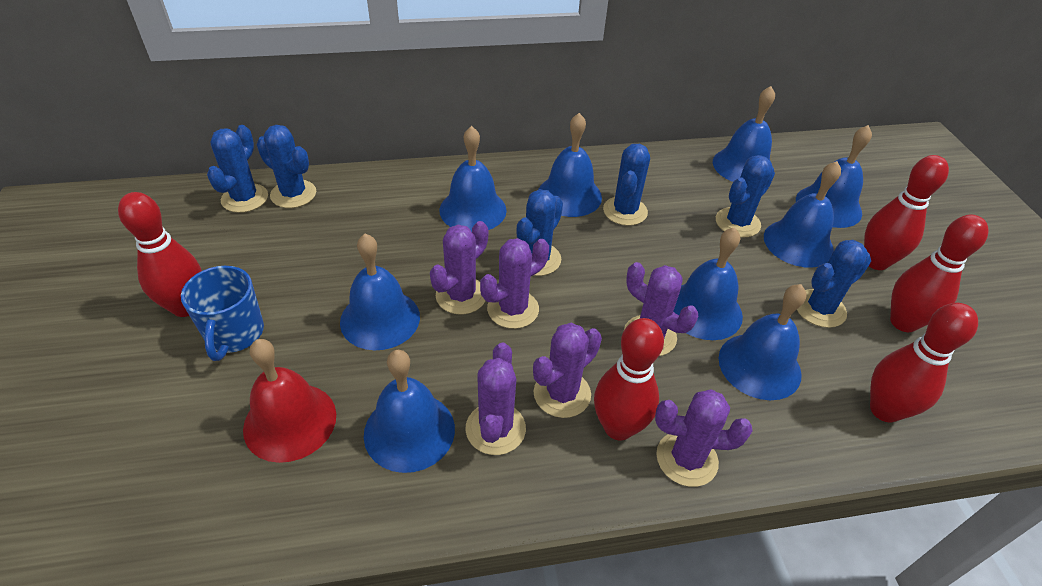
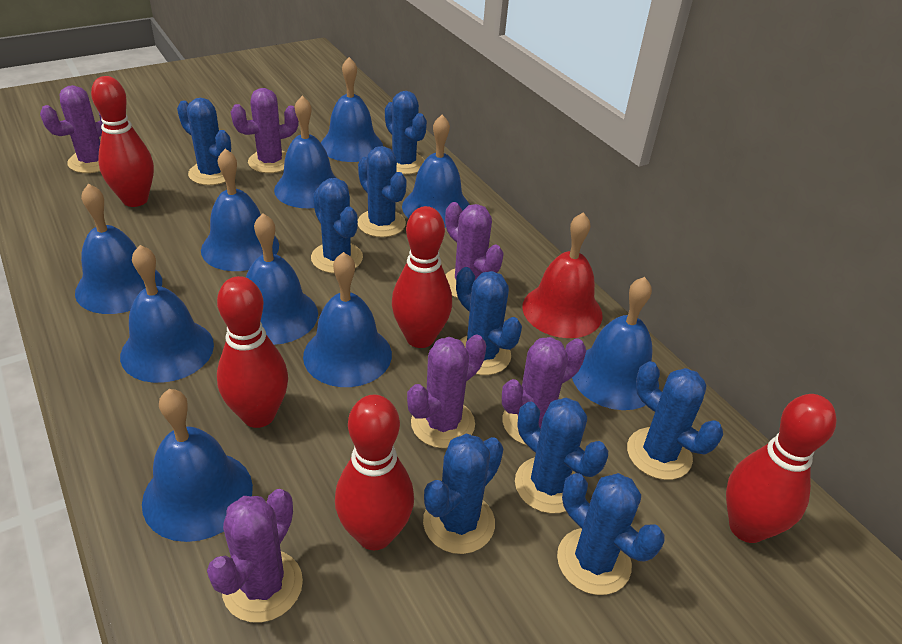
blue bell: 9 -> 10
blue cactus: 6 -> 9
blue mug: 1 -> 0

